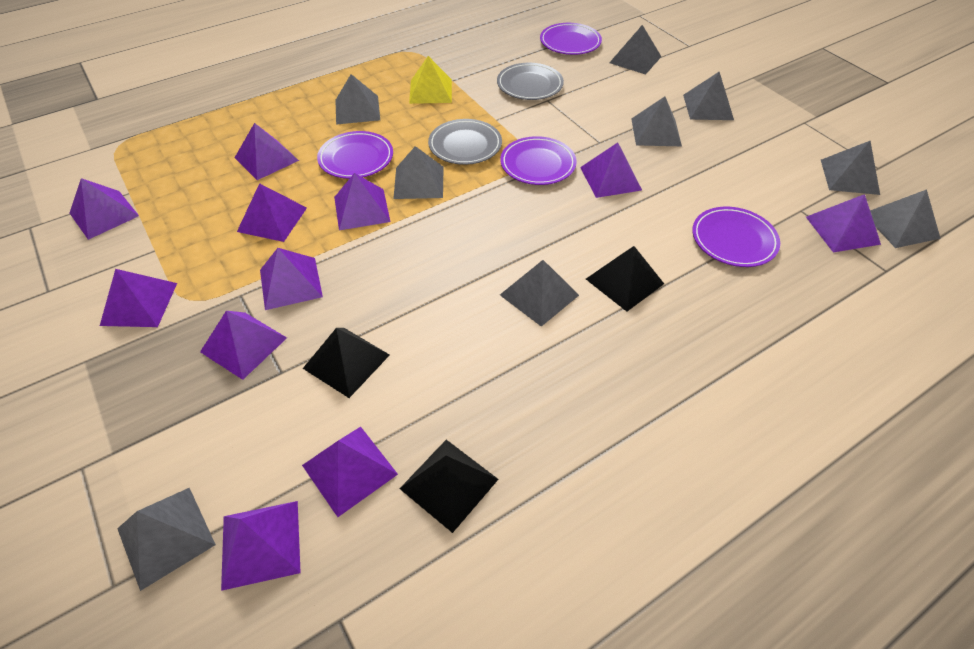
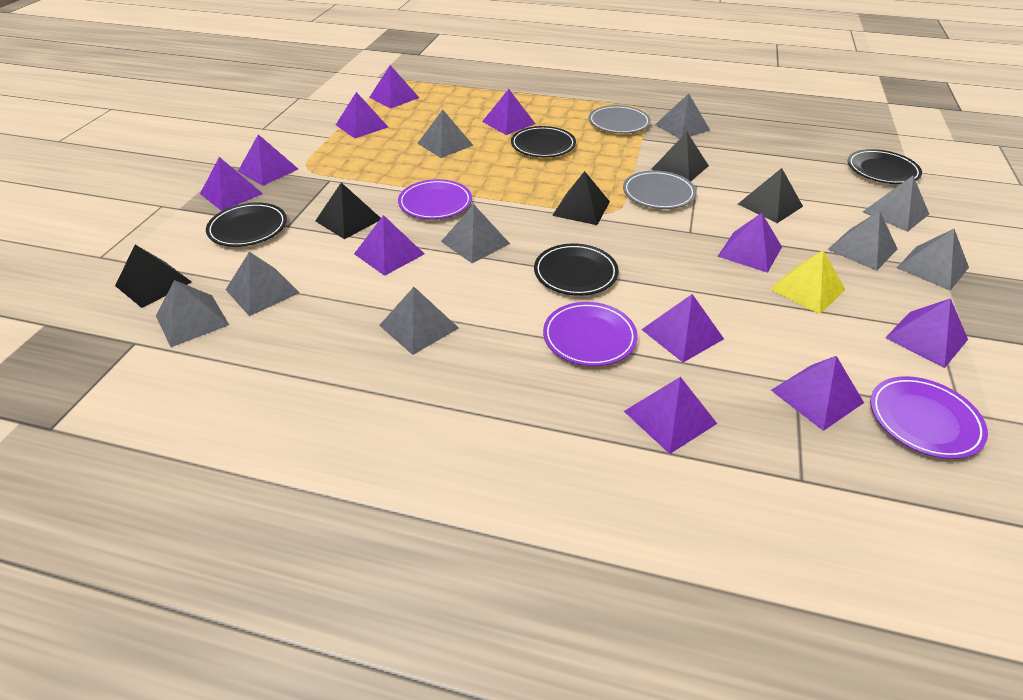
black plate: 0 -> 4
black pyramid: 3 -> 5
purple plate: 4 -> 3

